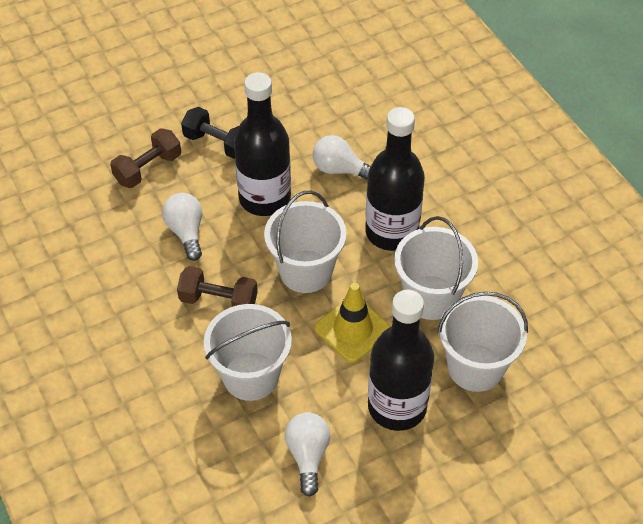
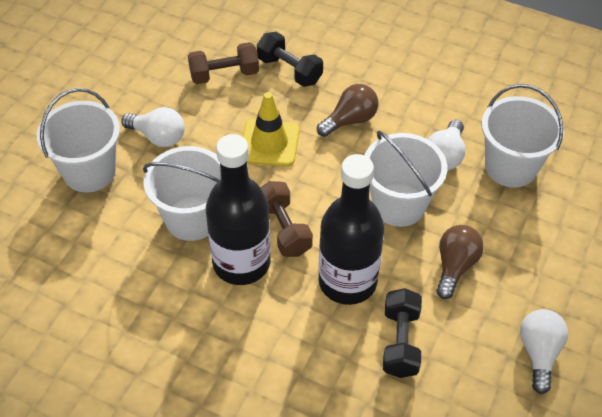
black bottle: 3 -> 2
black dumbbell: 1 -> 2
brown light bulb: 0 -> 2

